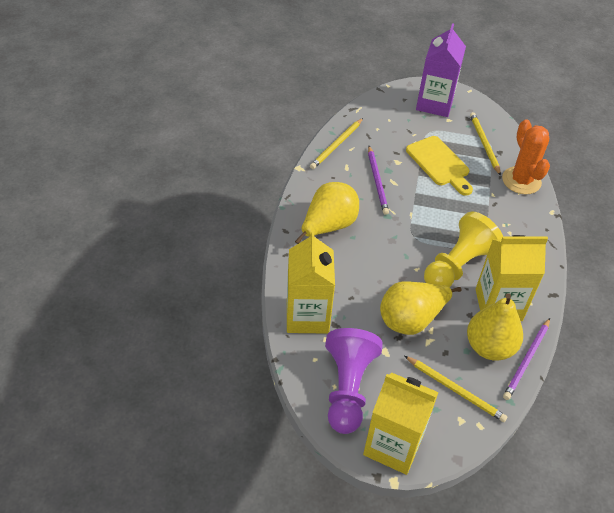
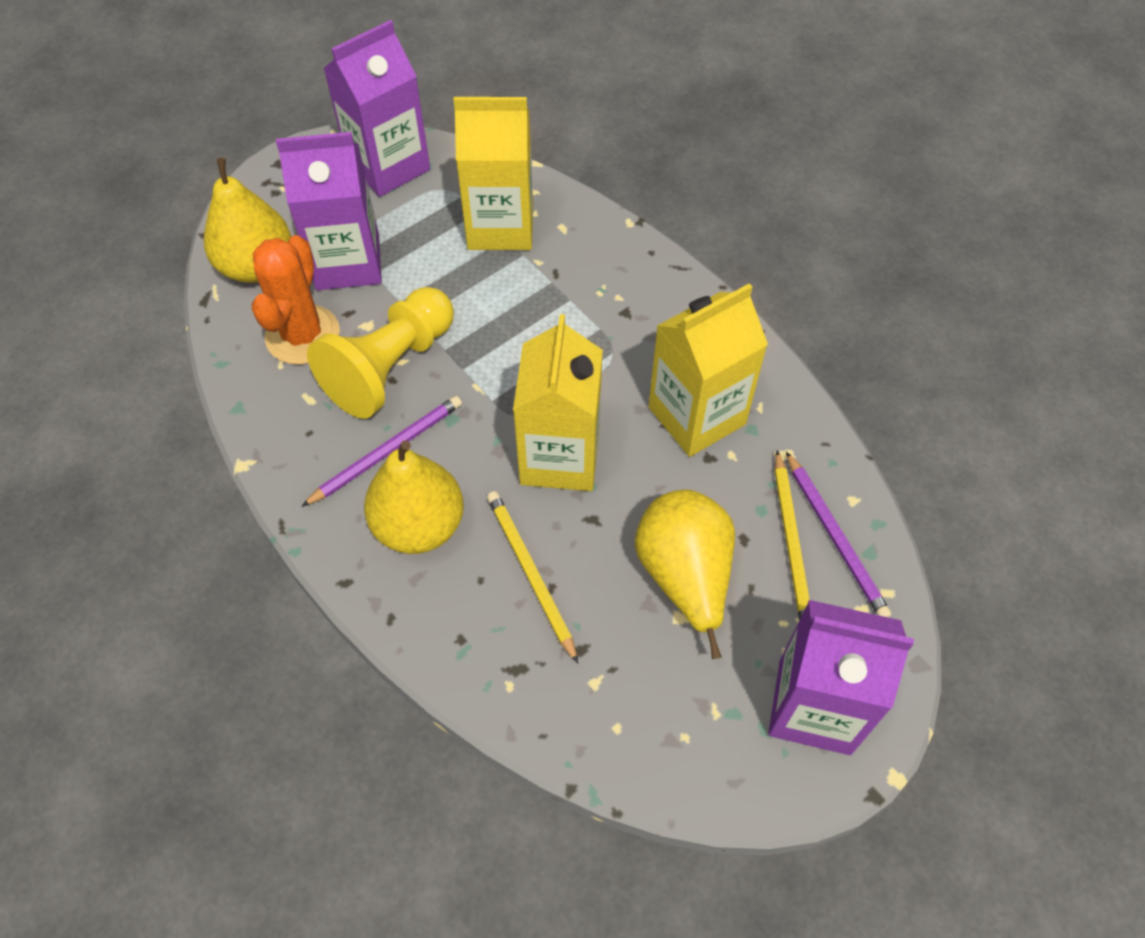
purple carton: 1 -> 3
purple pawn: 1 -> 0
yellow cutting board: 1 -> 0
yellow pencil: 3 -> 2

